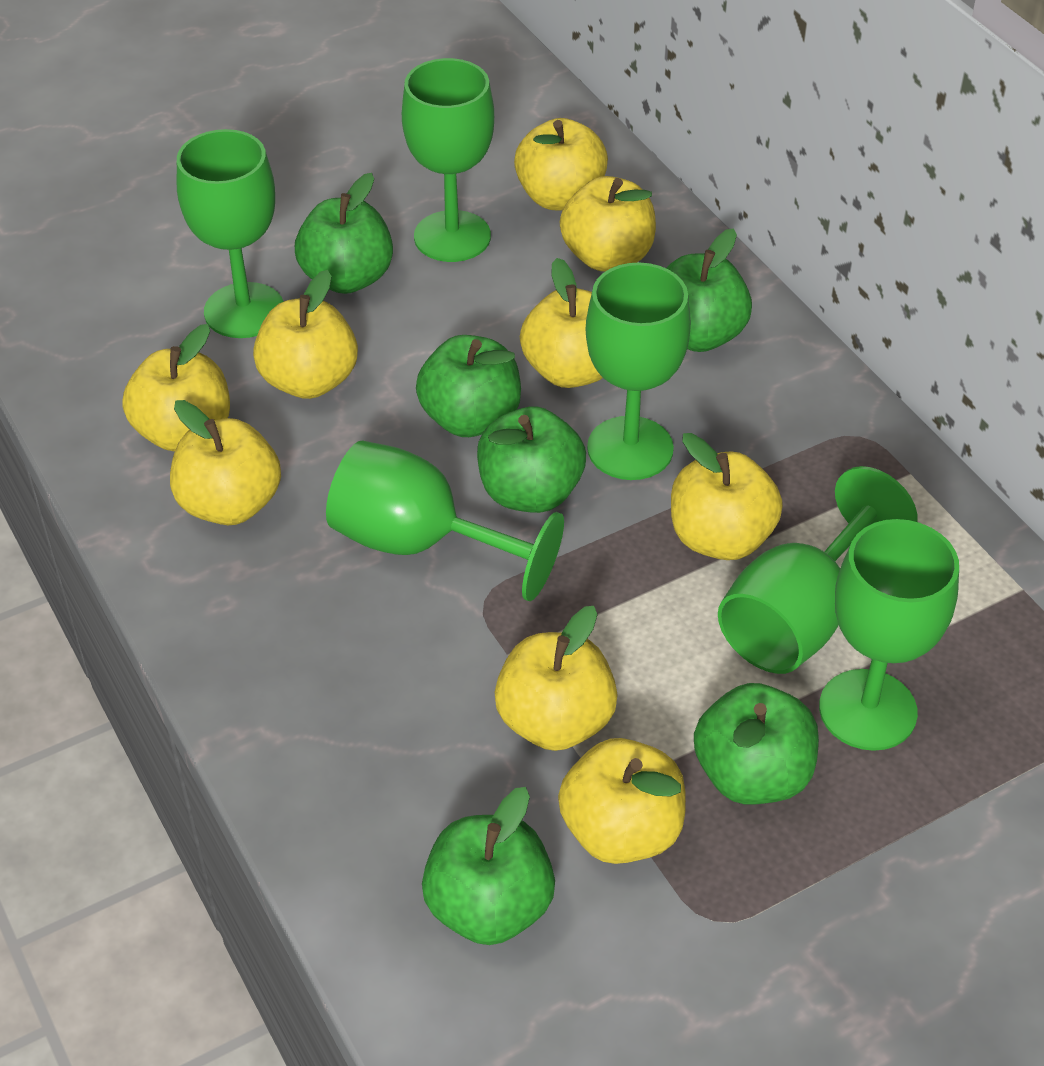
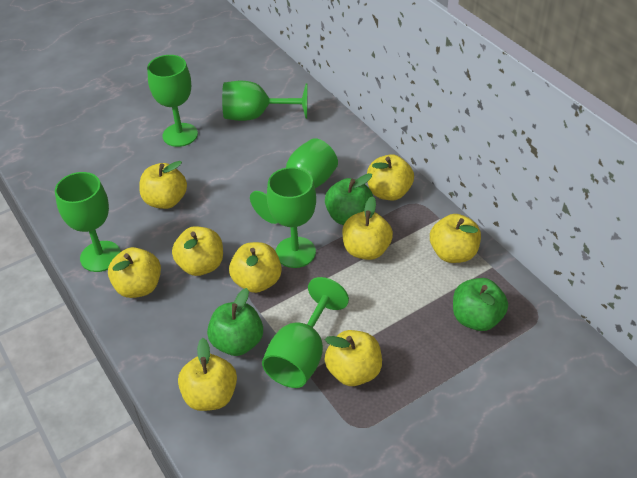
green apple: 6 -> 3

